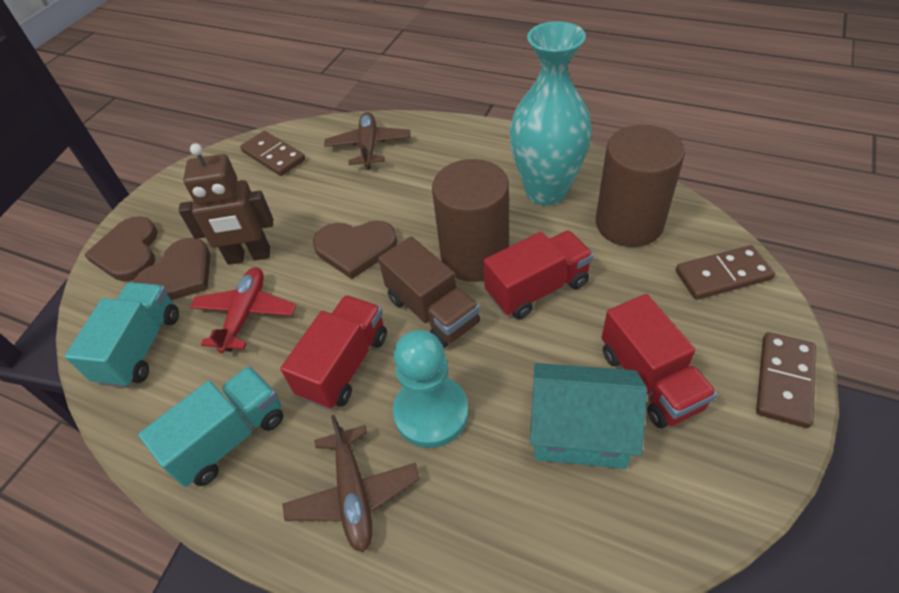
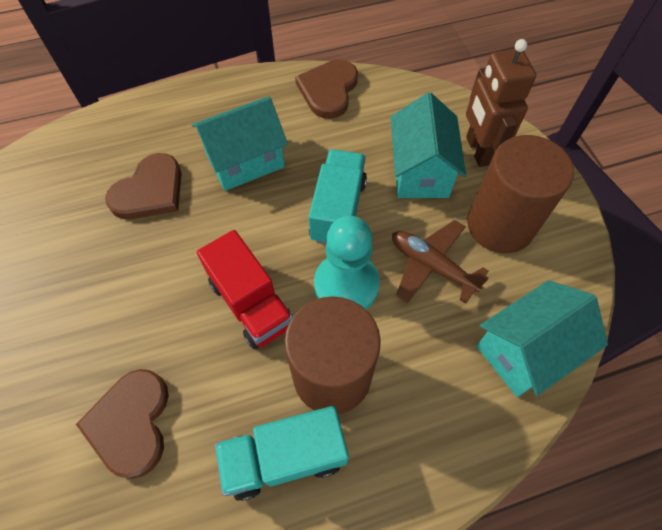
brown domino: 3 -> 0
brown plane: 2 -> 1
brown truck: 1 -> 0
red plane: 1 -> 0
red truck: 3 -> 1
turquoise house: 1 -> 3
turquoise vase: 1 -> 0

